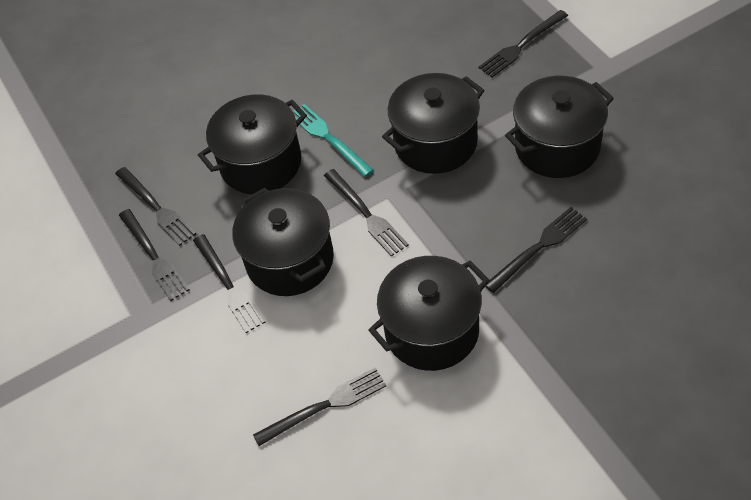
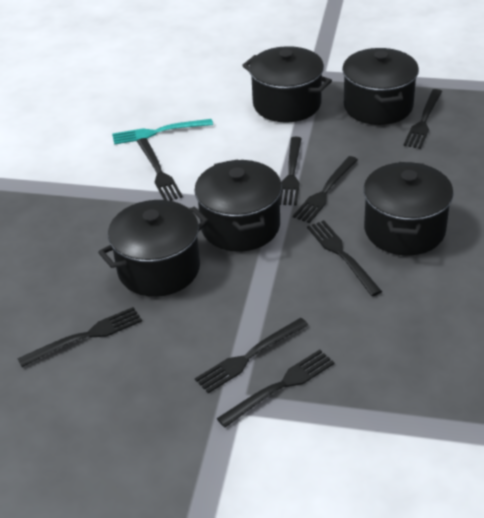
black fork: 7 -> 8

